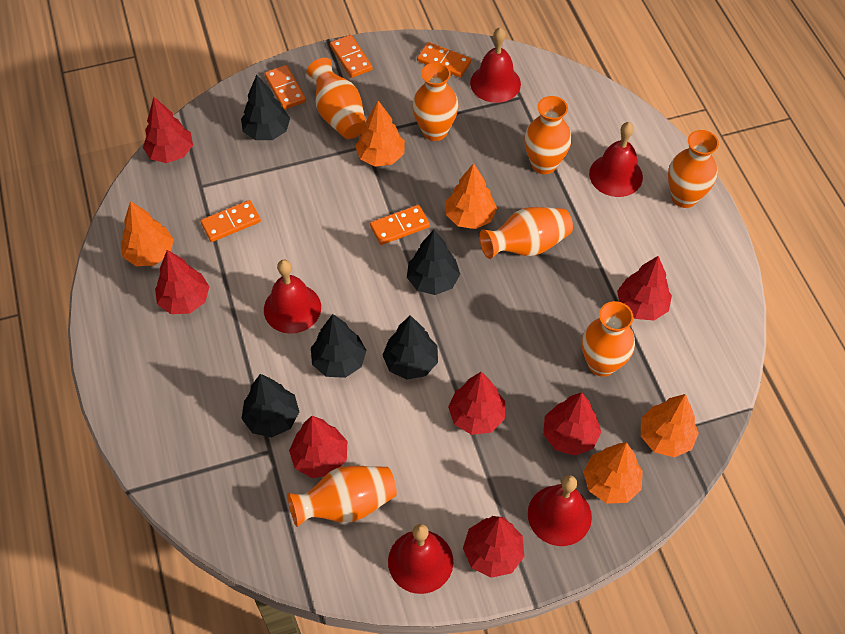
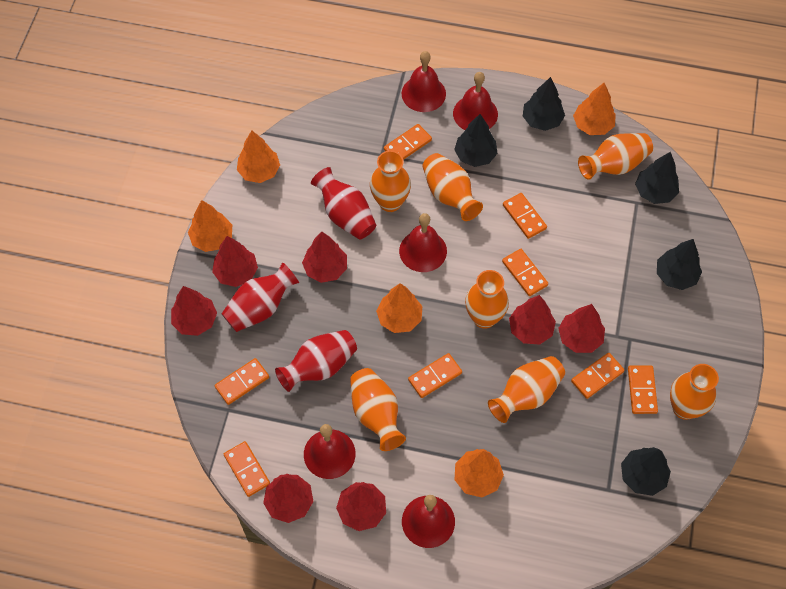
orange domino: 5 -> 8
red vase: 0 -> 3

